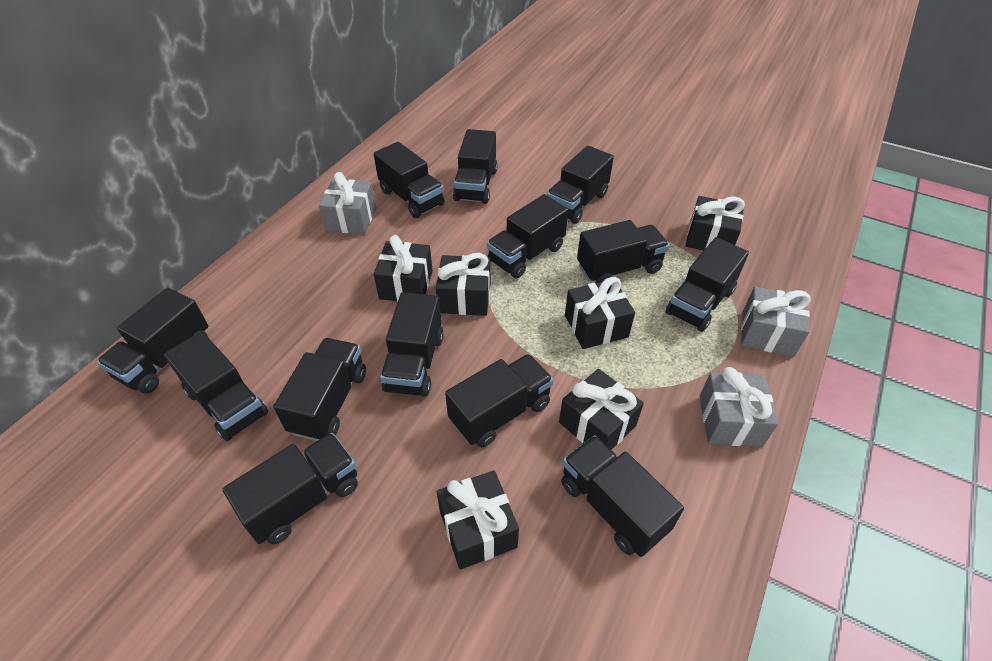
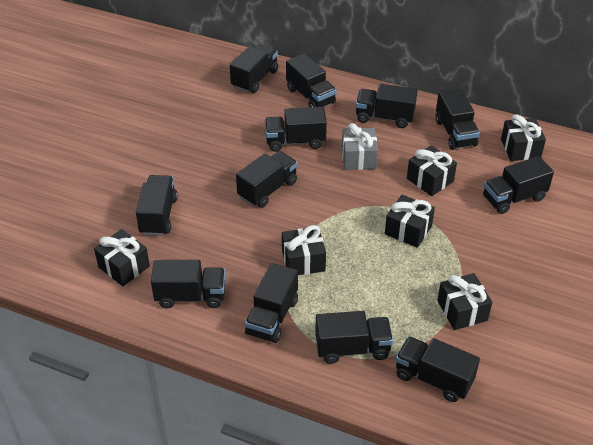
black truck: 13 -> 12
grey gift: 3 -> 1

